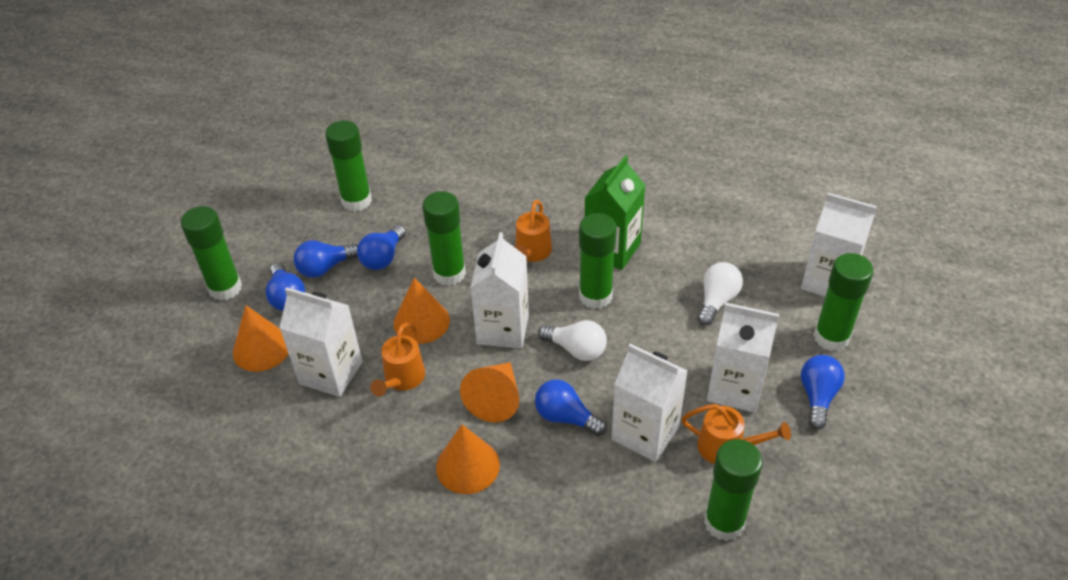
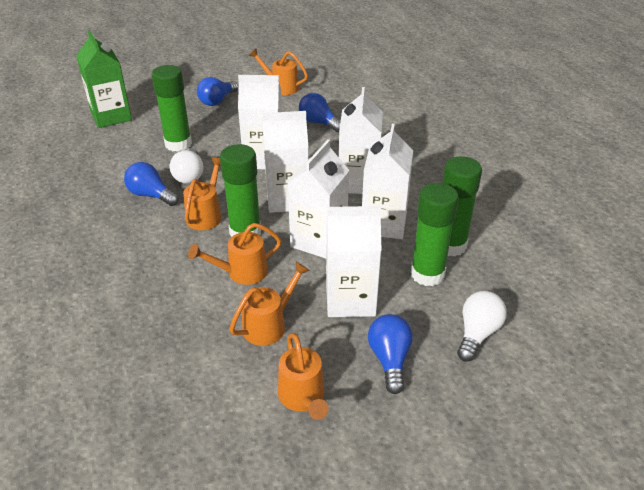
blue light bulb: 5 -> 4
green glue stick: 6 -> 4
orange cone: 4 -> 0
orange watering can: 3 -> 5
white carton: 5 -> 6

